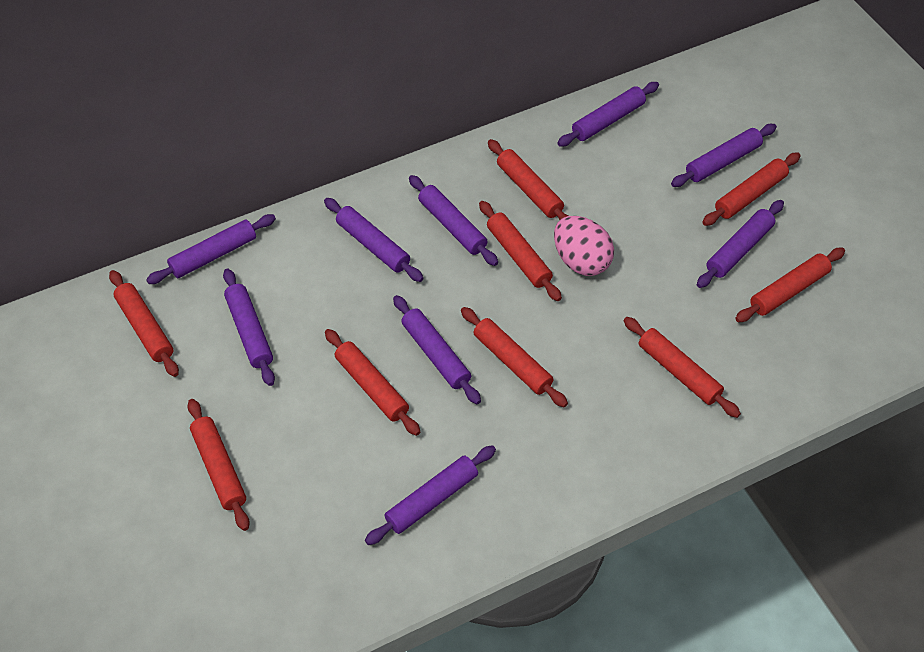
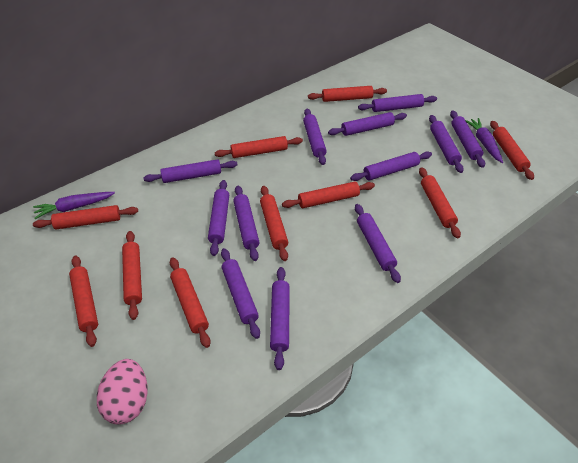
purple carrot: 0 -> 2
purple rolling pin: 9 -> 12
red rolling pin: 9 -> 10

